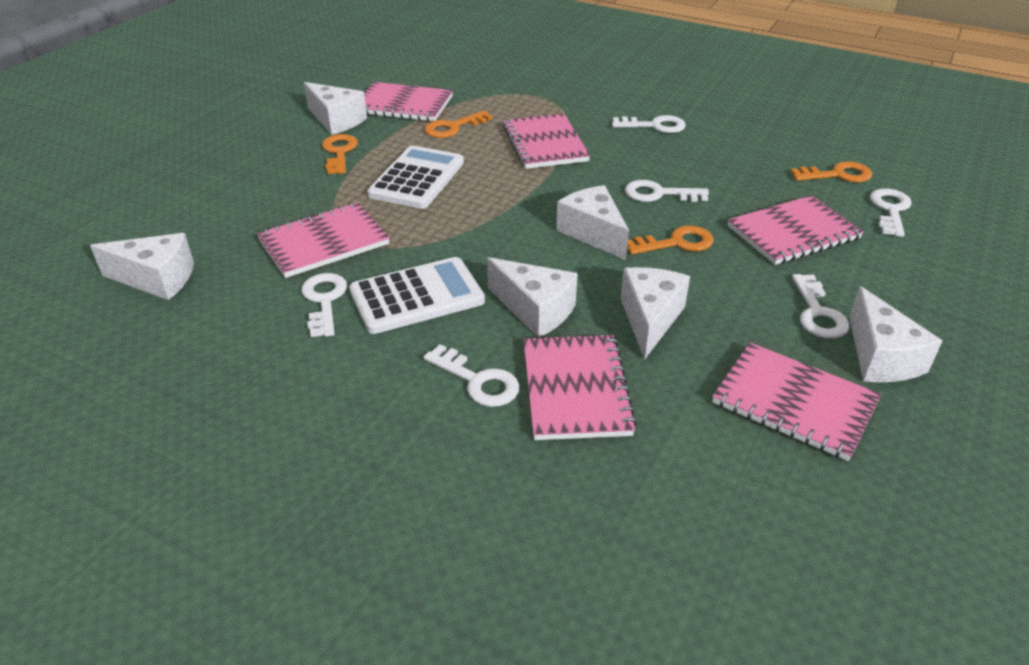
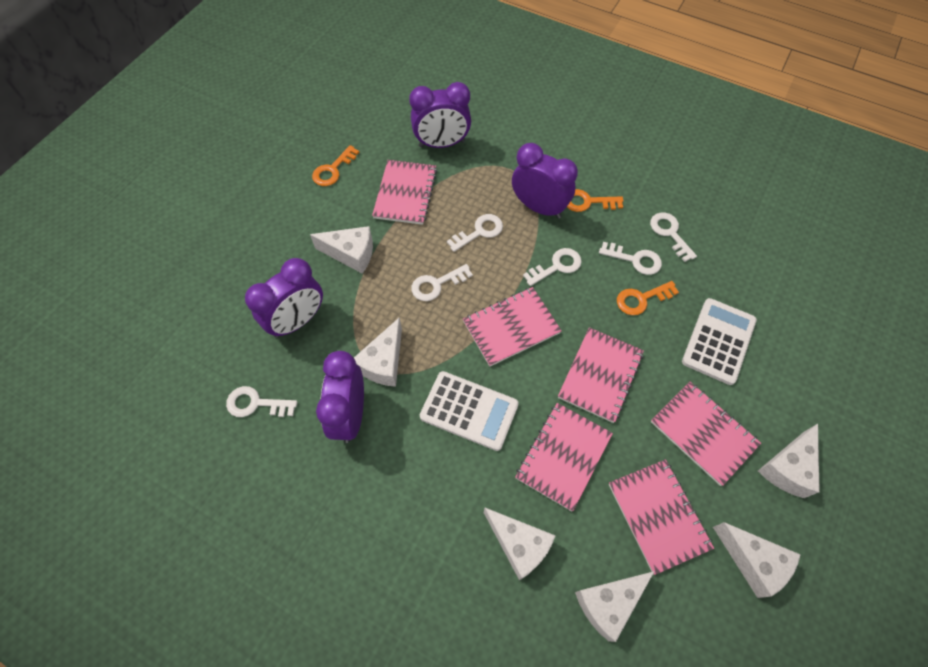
orange key: 4 -> 3
purple clock: 0 -> 4

